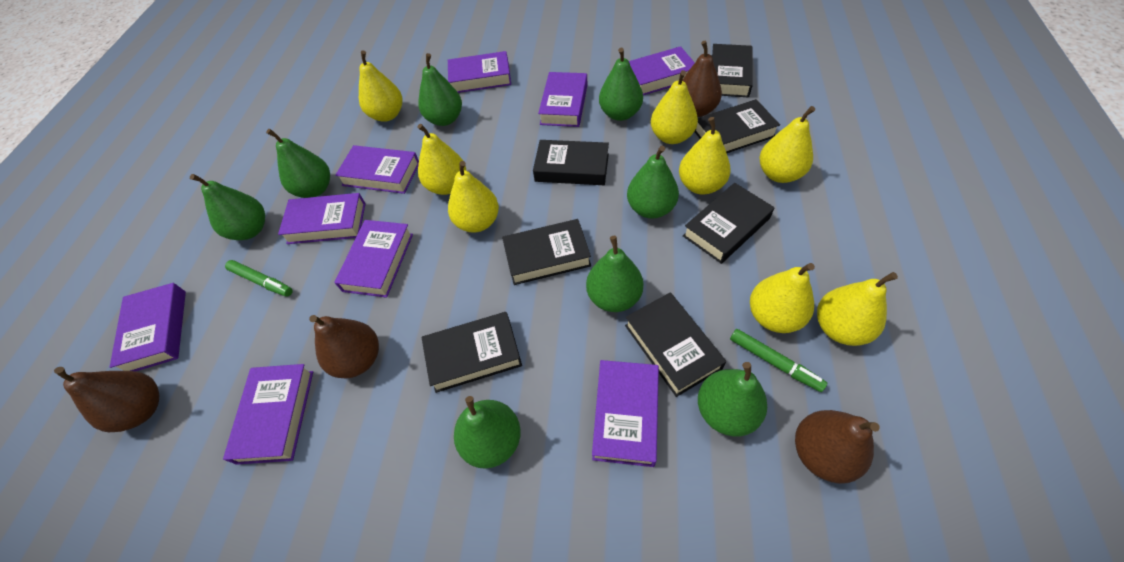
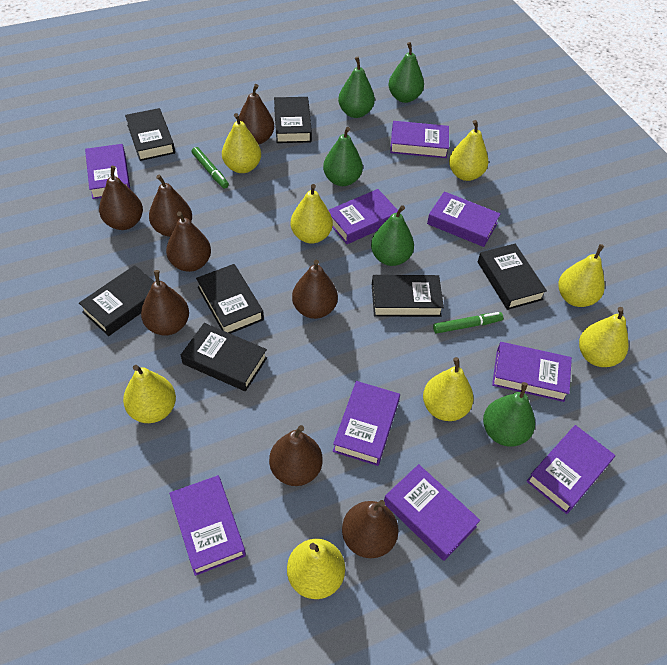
brown pear: 4 -> 8
green pear: 8 -> 5

